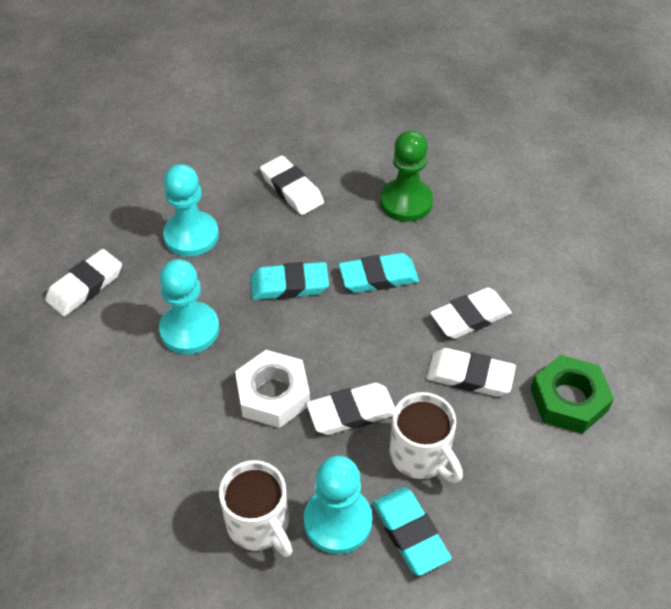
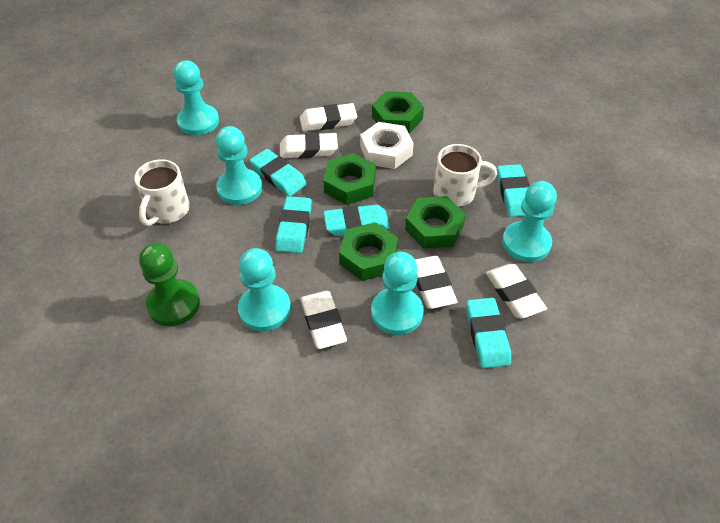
green nut: 1 -> 4
turquoise eraser: 3 -> 5
turquoise pawn: 3 -> 5

